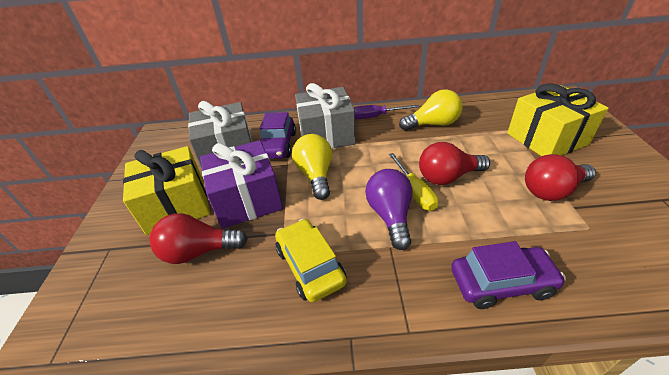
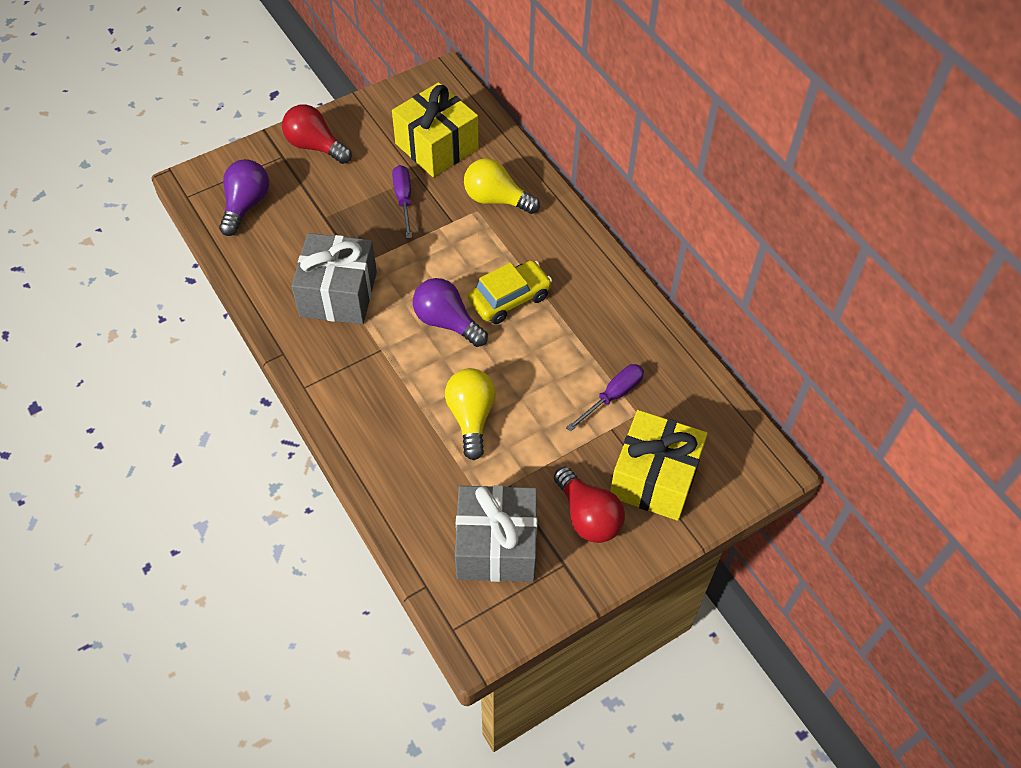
purple car: 2 -> 0
purple gift: 1 -> 0
purple light bulb: 1 -> 2
purple screwdriver: 1 -> 2
red light bulb: 3 -> 2
yellow screwdriver: 1 -> 0

